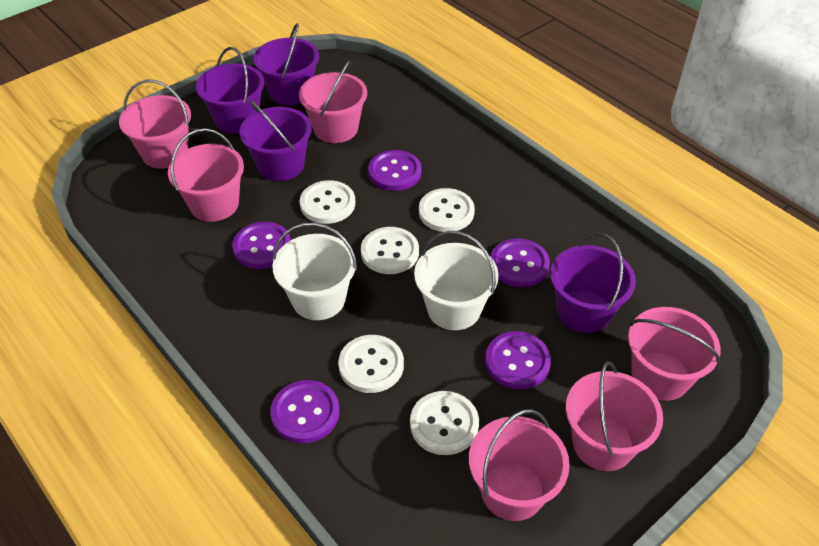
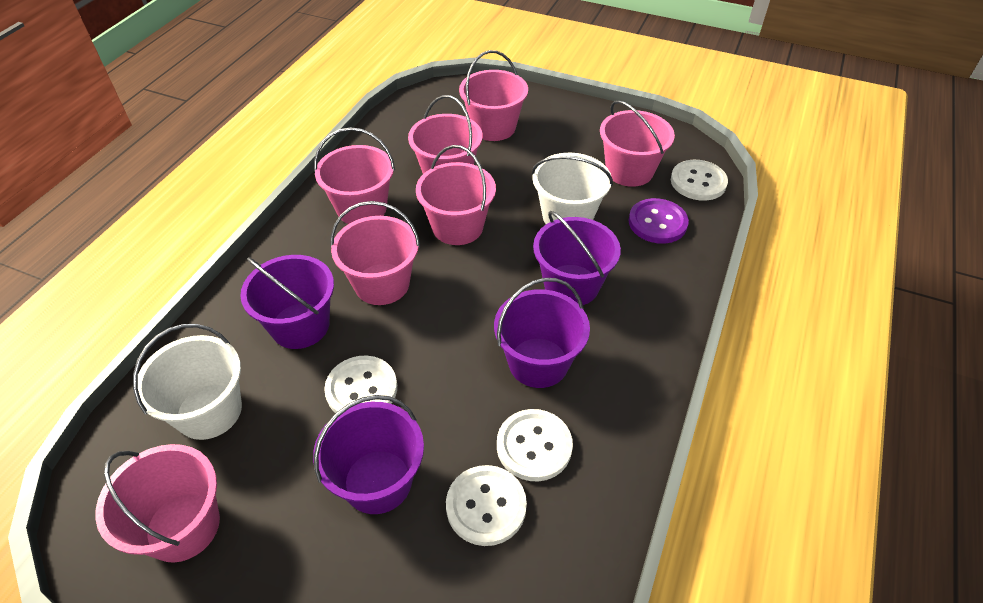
pink bucket: 6 -> 7
purple button: 5 -> 1
white button: 5 -> 4

